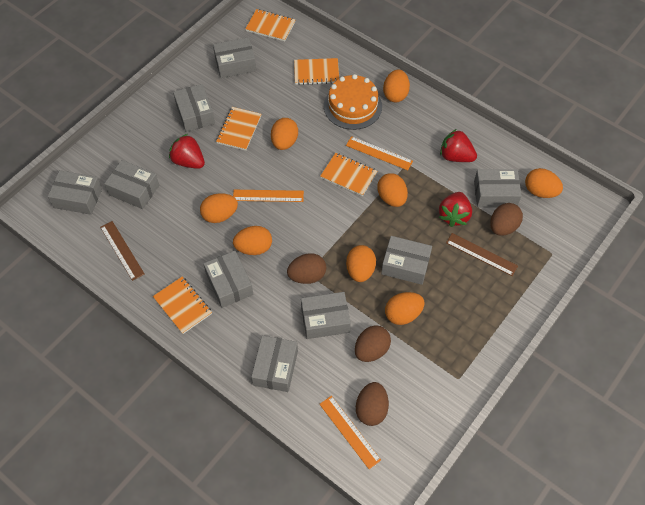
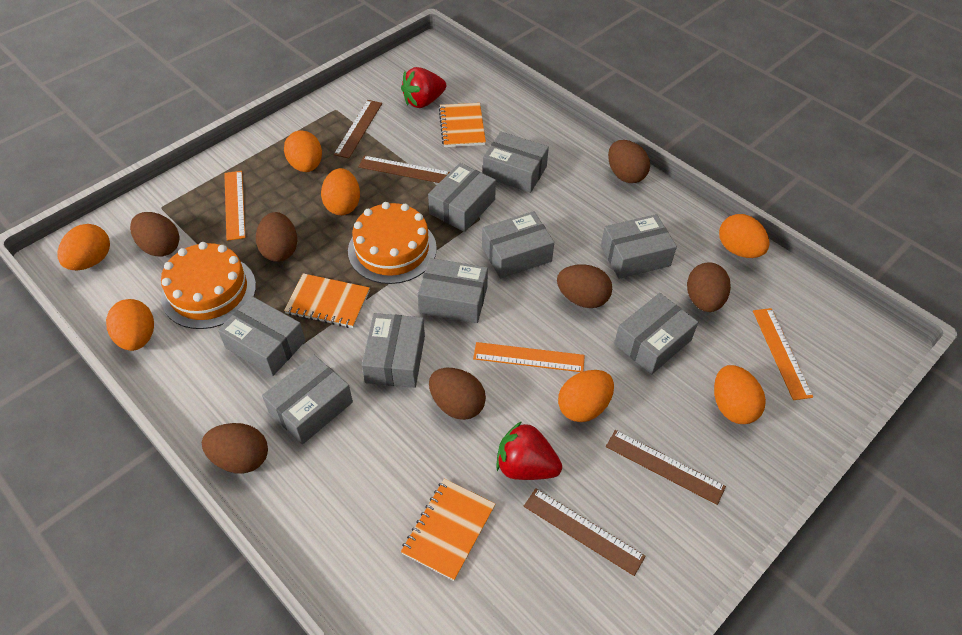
brown egg: 4 -> 7
brown ruler: 2 -> 4
orange cake: 1 -> 2
orange egg: 8 -> 7
orange notebook: 5 -> 3
red strawberry: 3 -> 2

